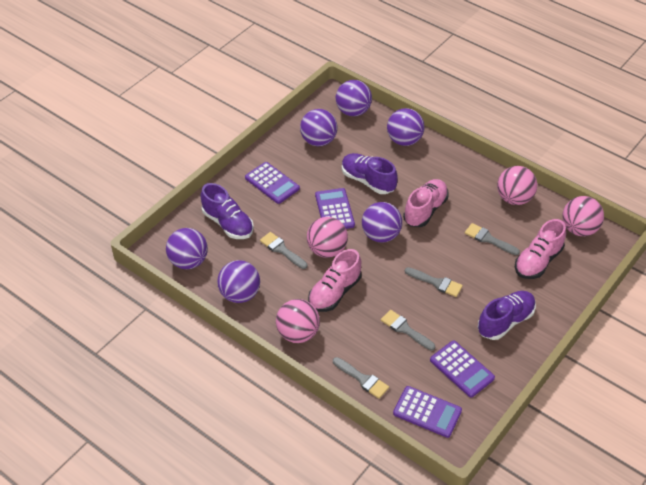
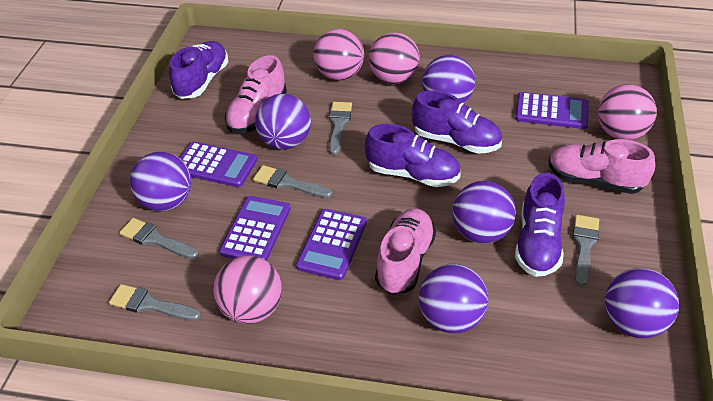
purple shoe: 3 -> 4

